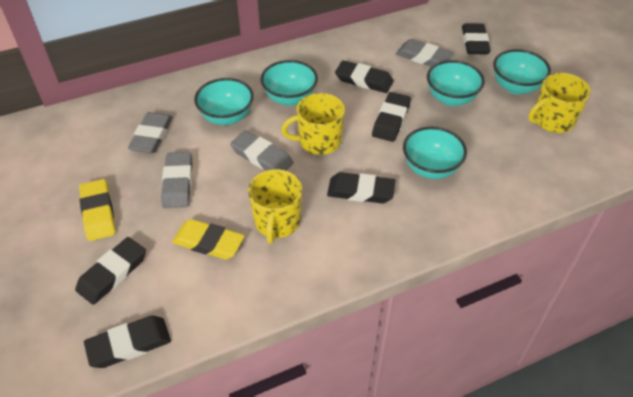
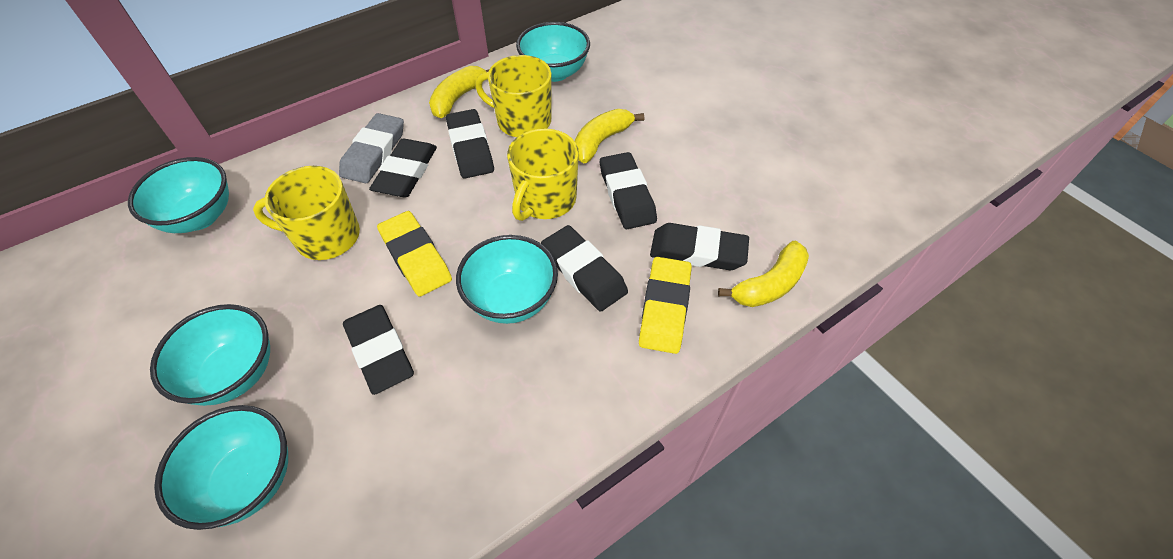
grey eraser: 4 -> 1
yellow banana: 0 -> 3

